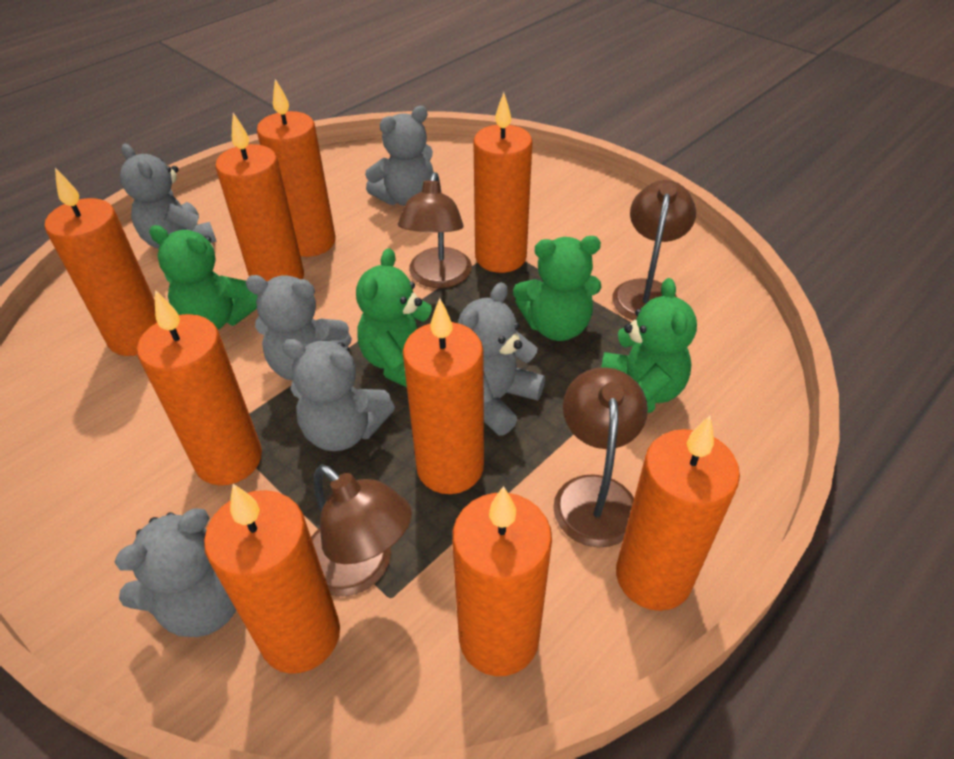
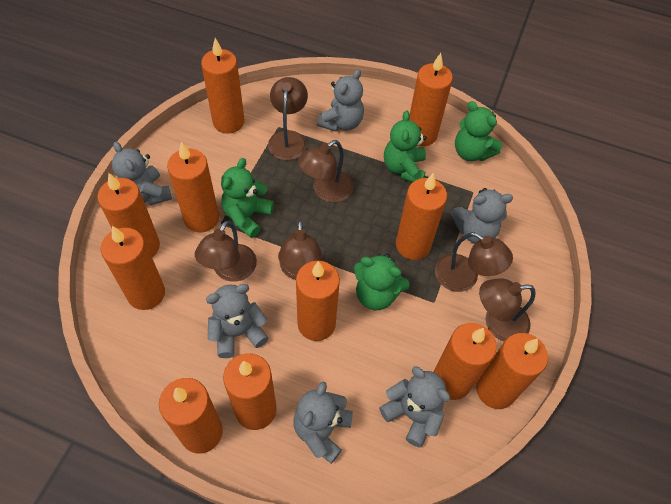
brown lamp: 4 -> 6
orange candle: 9 -> 11

